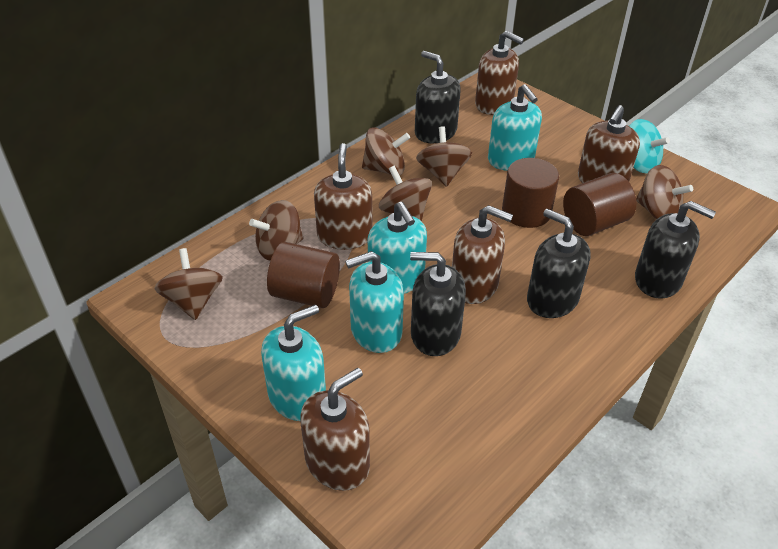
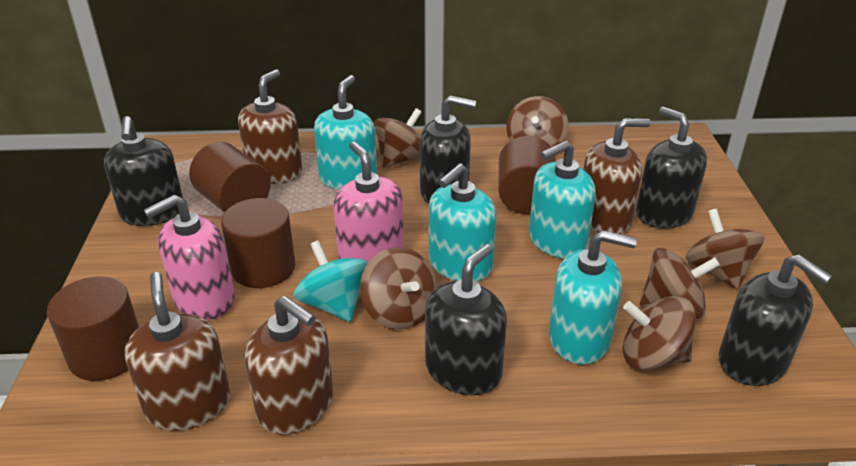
black soap dispenser: 4 -> 5
brown cylinder: 3 -> 4
brown soap dispenser: 5 -> 4
pink soap dispenser: 0 -> 2

